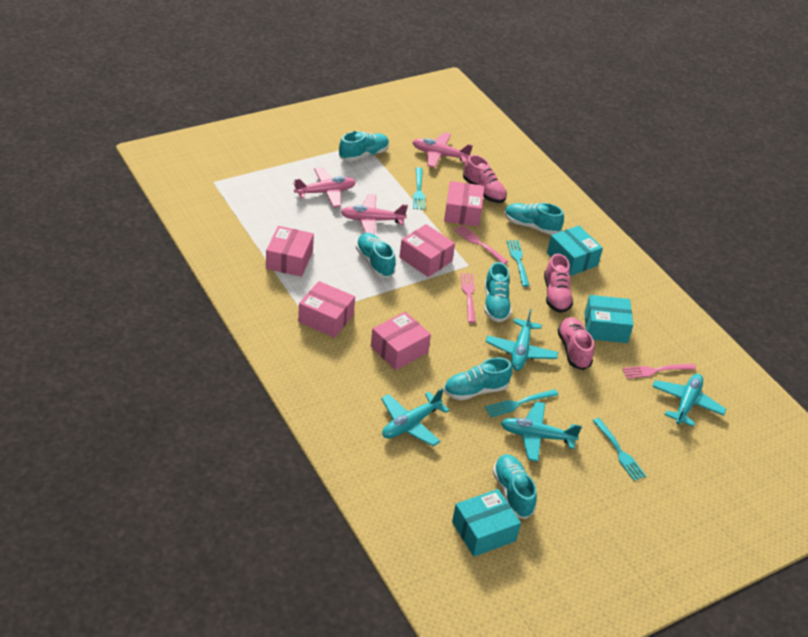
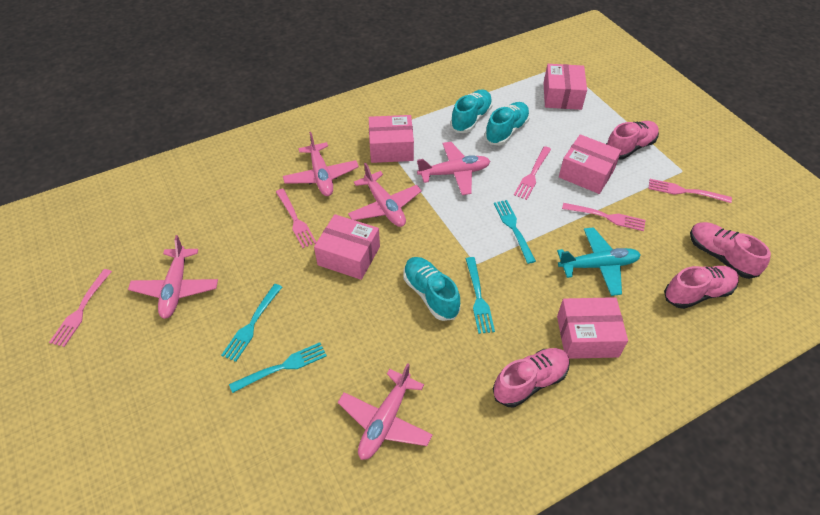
pink fork: 3 -> 5
pink plane: 3 -> 5
pink shoe: 3 -> 4
turquoise box: 3 -> 0
turquoise plane: 4 -> 1
turquoise shoe: 6 -> 3

